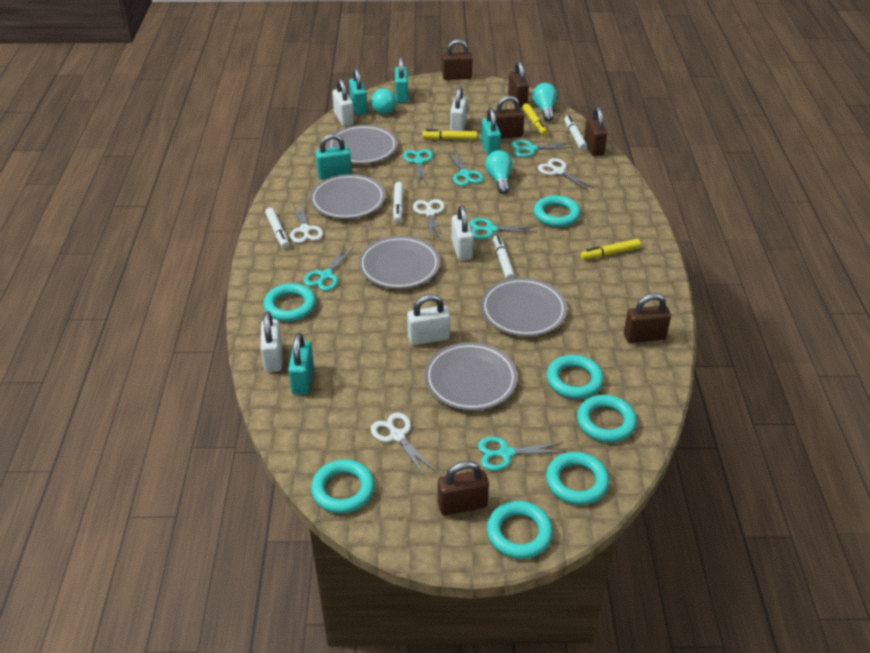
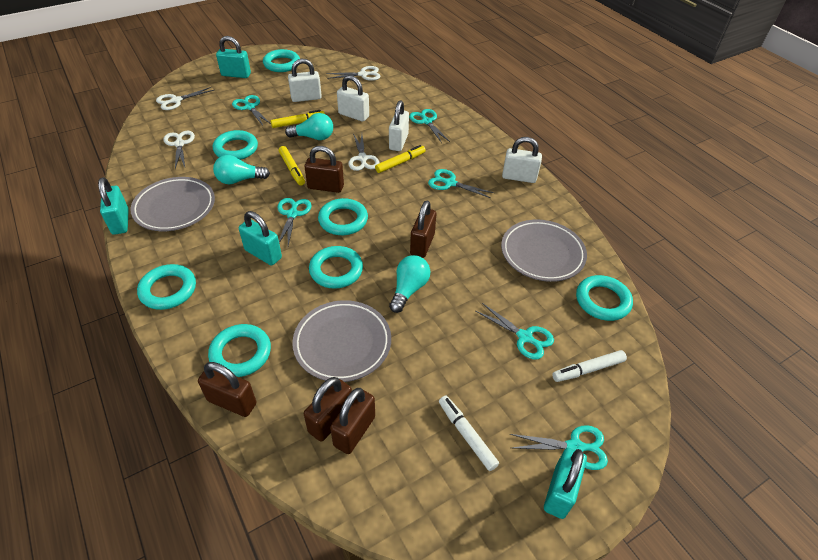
brown padlock: 6 -> 5
grey plate: 5 -> 3
turquoise padlock: 5 -> 4
white marker: 4 -> 2
white padlock: 5 -> 4

